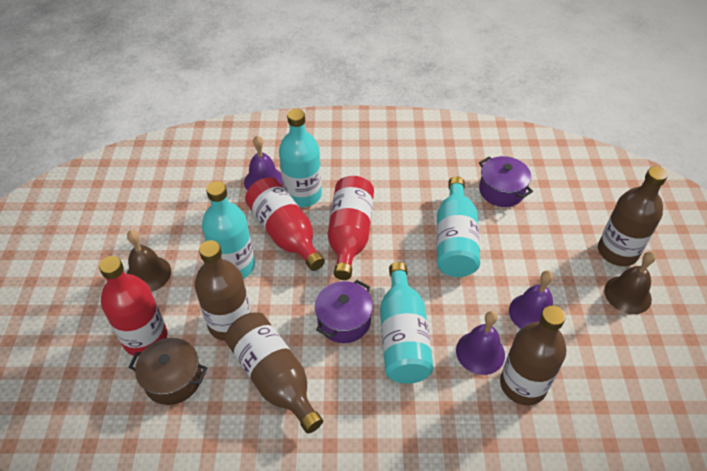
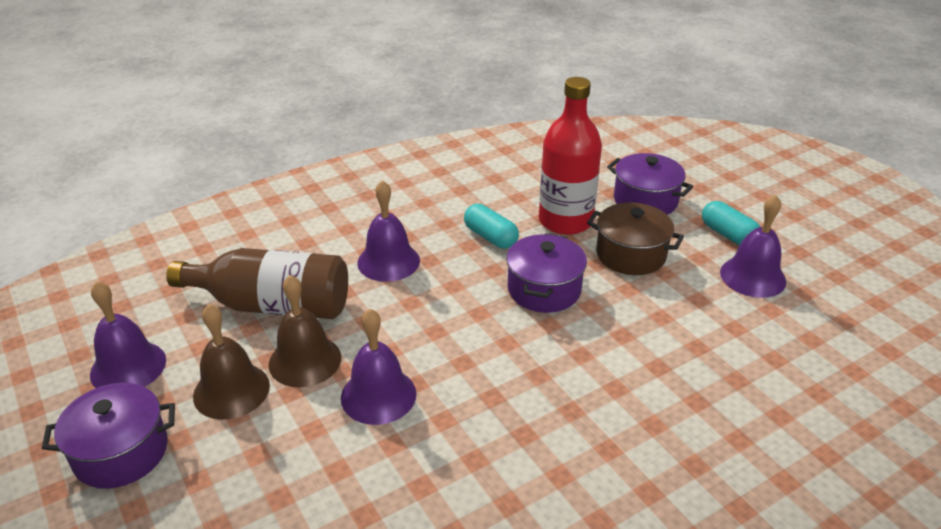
brown bottle: 4 -> 1
purple bell: 3 -> 4
purple pot: 2 -> 3
red bottle: 3 -> 1
turquoise bottle: 4 -> 0
turquoise capsule: 0 -> 2

